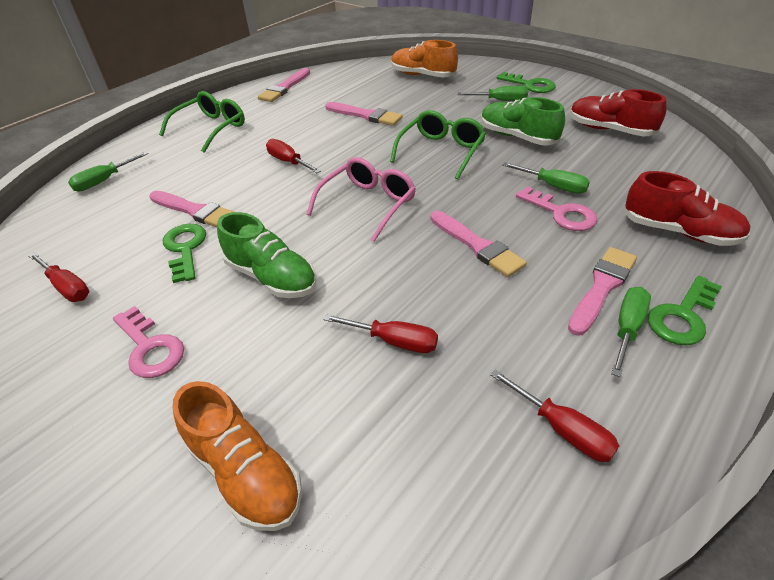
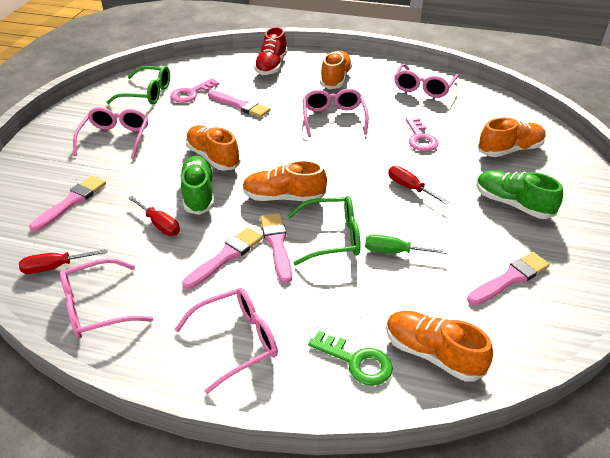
green key: 3 -> 1
green screwdriver: 4 -> 1
orange shoe: 2 -> 5
pink glasses: 1 -> 5
red screwdriver: 4 -> 3
red shoe: 2 -> 1

